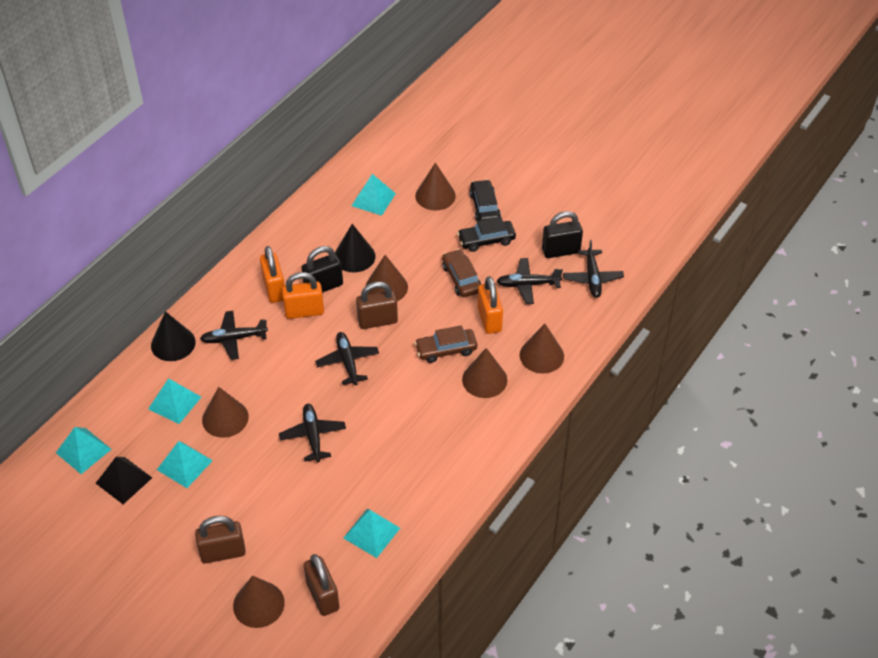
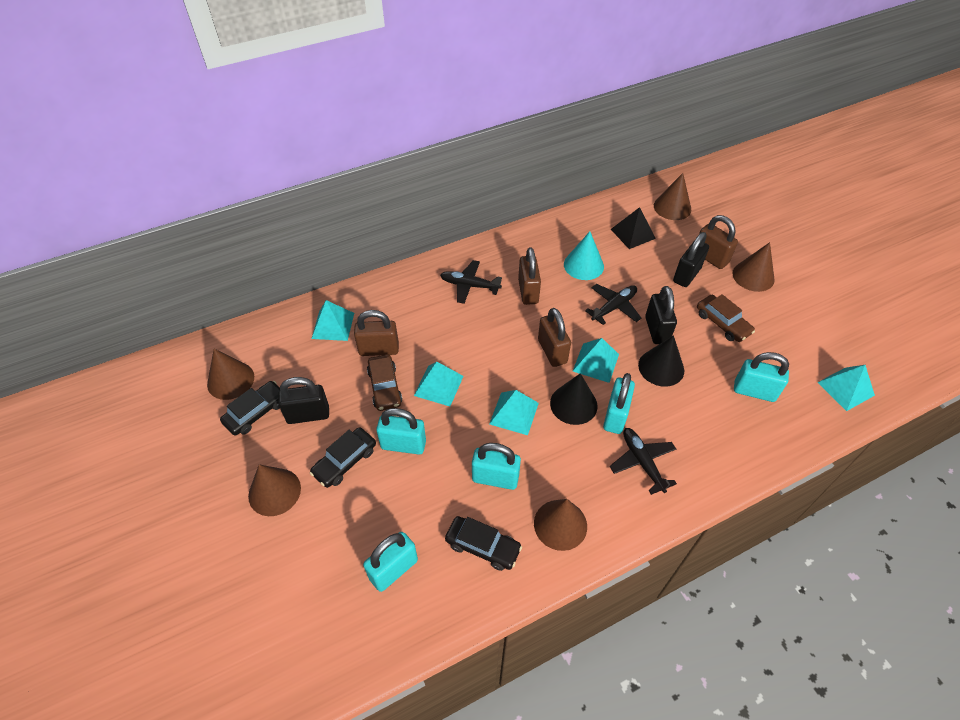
black car: 2 -> 3
black padlock: 2 -> 3
black plane: 5 -> 3
brown cone: 6 -> 5
brown padlock: 3 -> 4
orange padlock: 3 -> 0
turquoise cone: 0 -> 1
turquoise padlock: 0 -> 5

